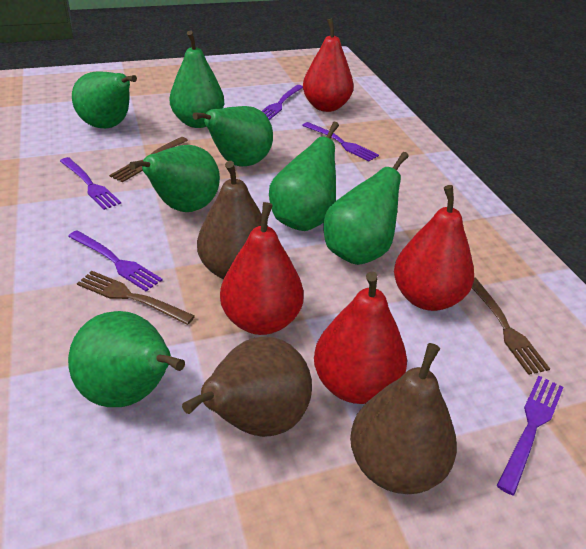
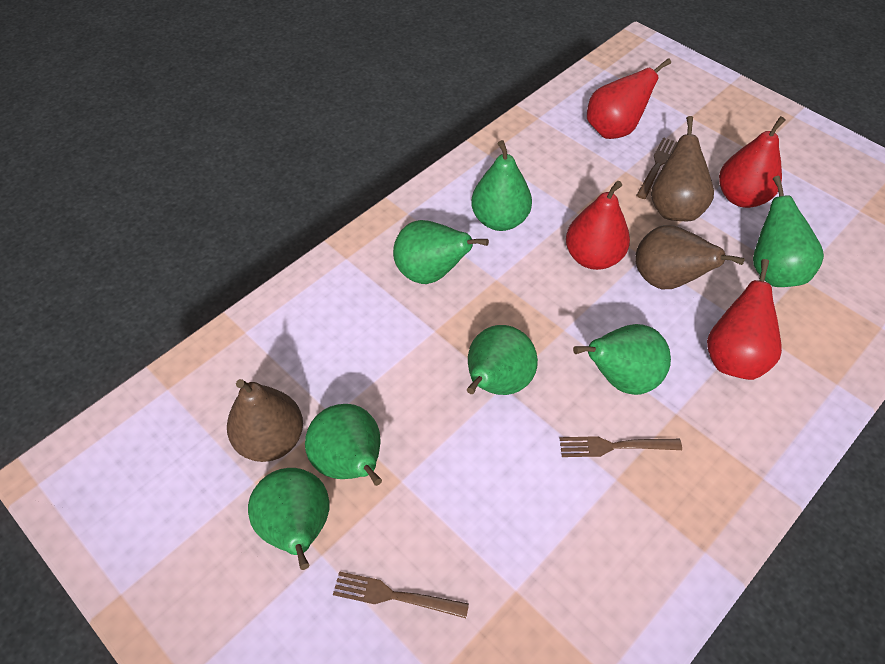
purple fork: 5 -> 0

